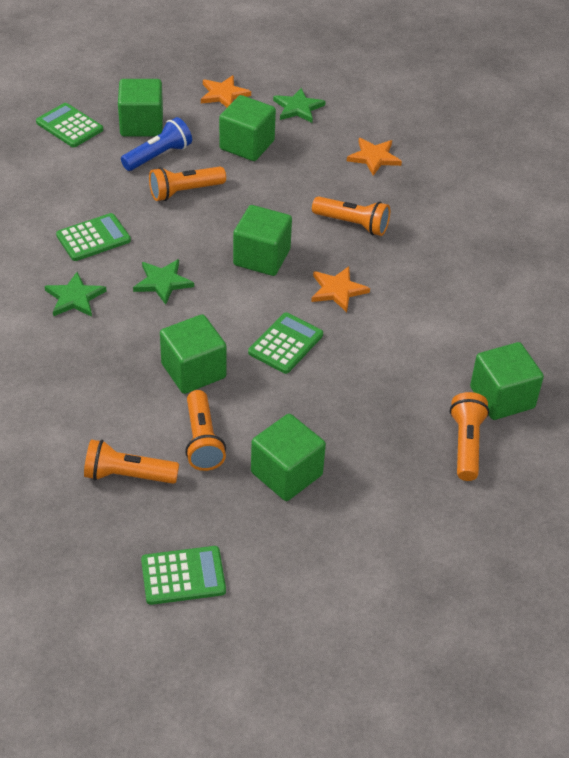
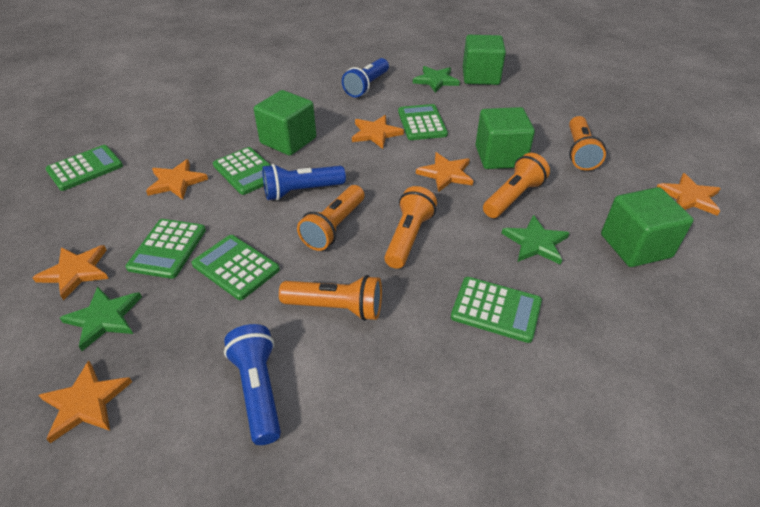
blue flashlight: 1 -> 3
green calculator: 4 -> 6
green cube: 6 -> 4
orange star: 3 -> 6

